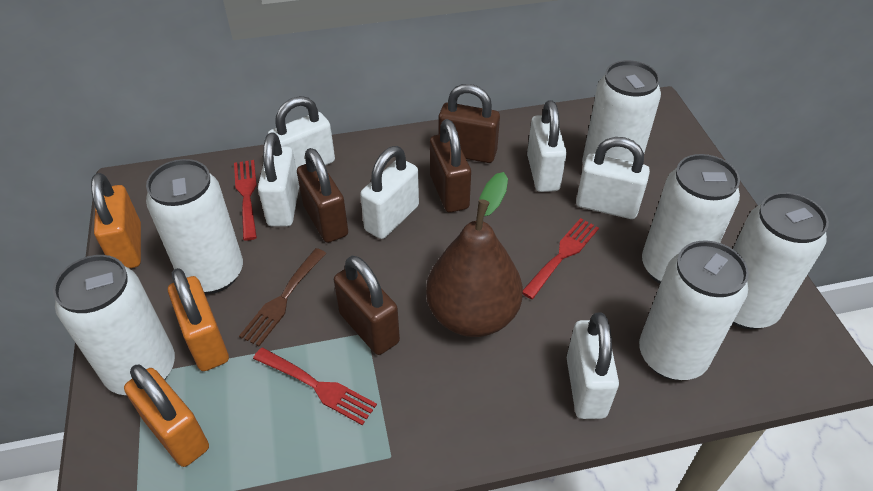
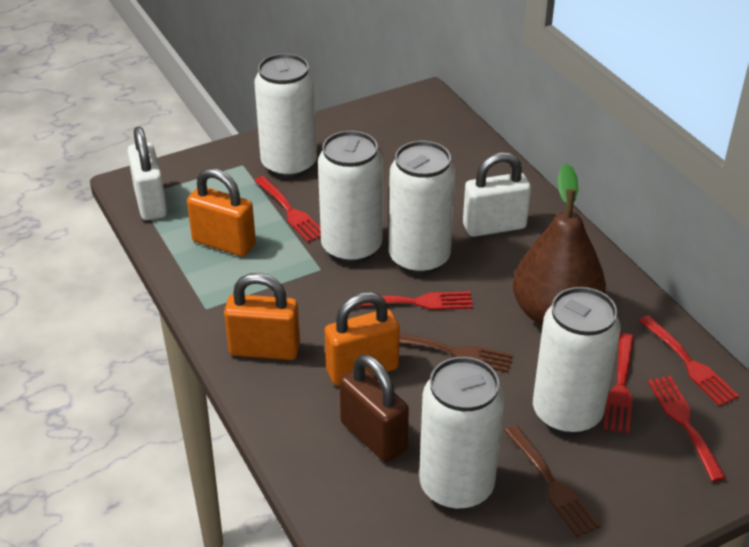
brown fork: 1 -> 2
brown padlock: 4 -> 1
red fork: 3 -> 5
white can: 6 -> 5
white padlock: 6 -> 2

